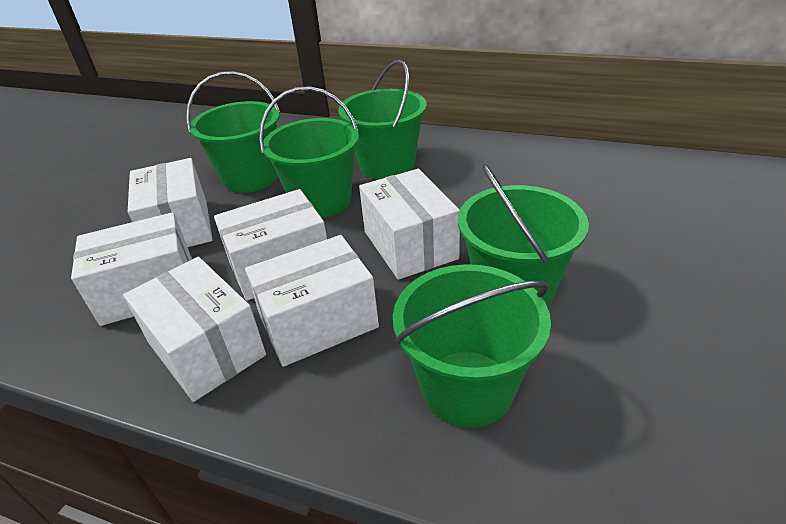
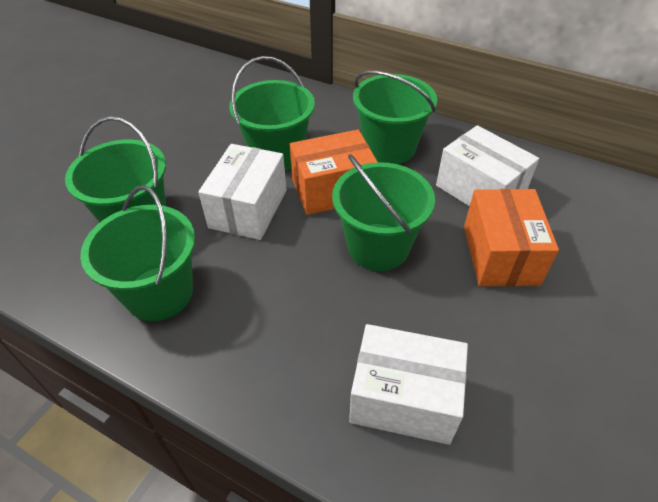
orange box: 0 -> 2
white box: 6 -> 3

